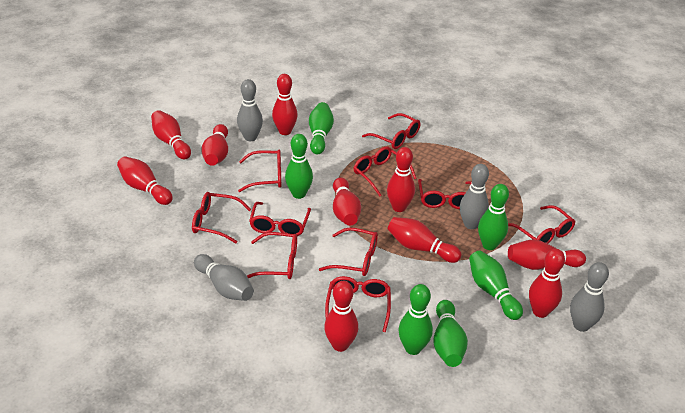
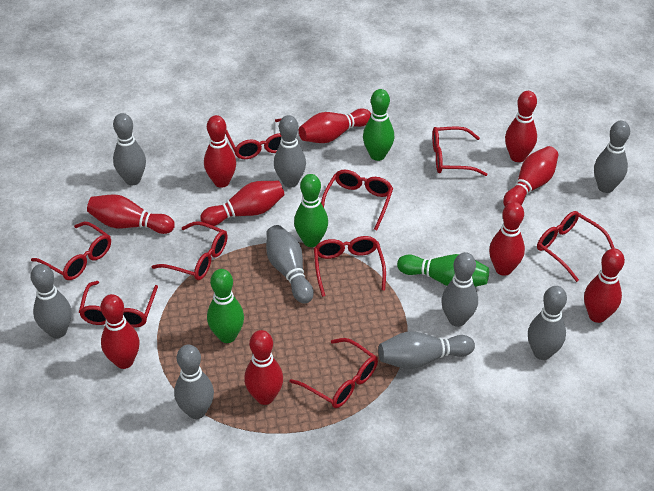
green bowling pin: 6 -> 4
grey bowling pin: 4 -> 9
red glasses: 10 -> 9

